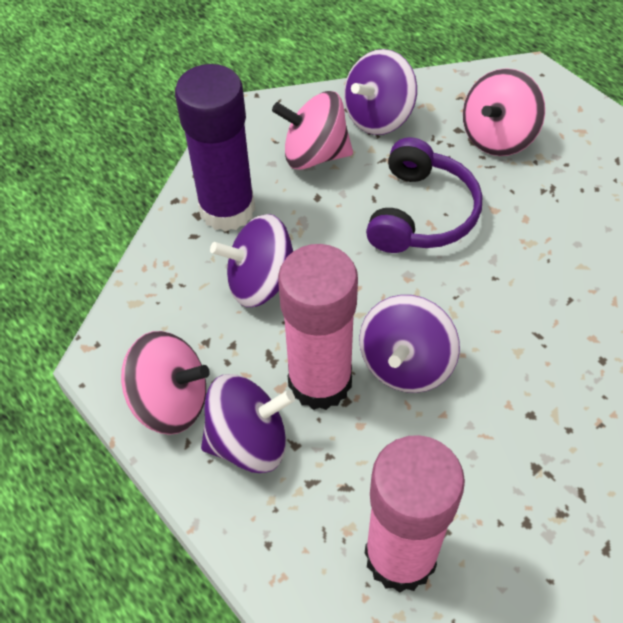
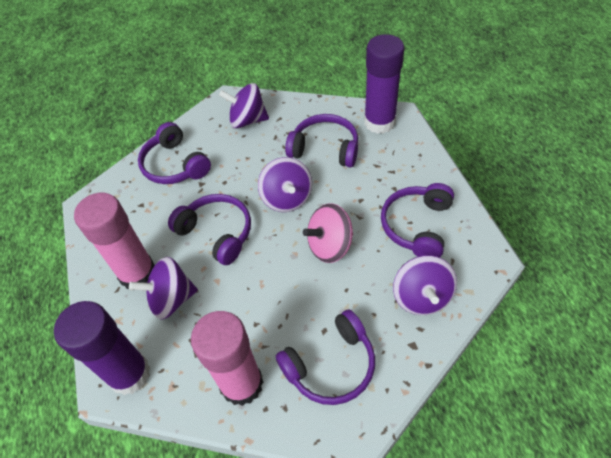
pink spinning top: 3 -> 1
purple glue stick: 1 -> 2
purple headphones: 1 -> 5

